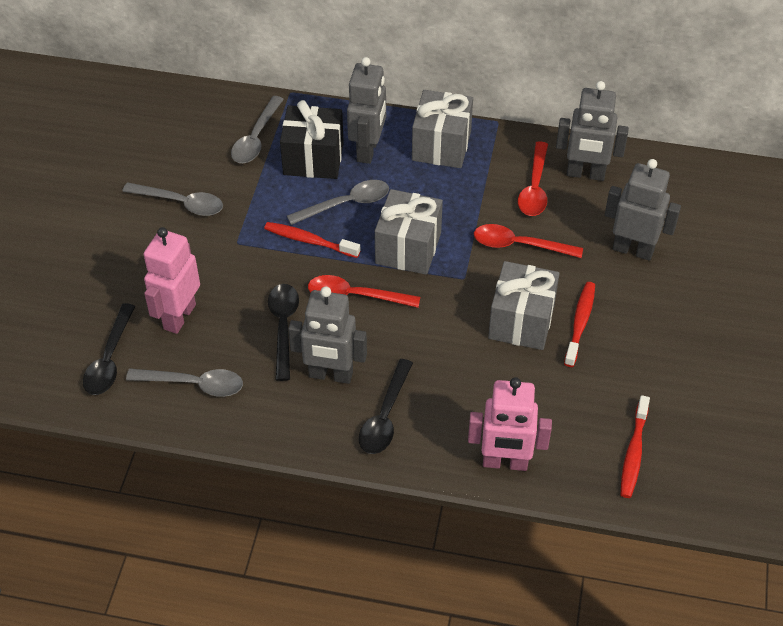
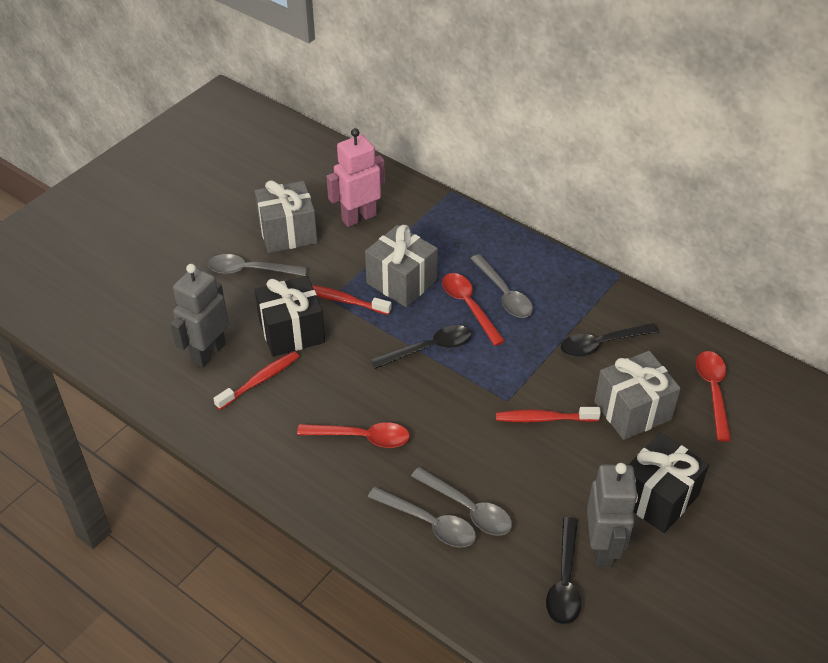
black gift: 1 -> 2
grey robot: 4 -> 2
pink robot: 2 -> 1

